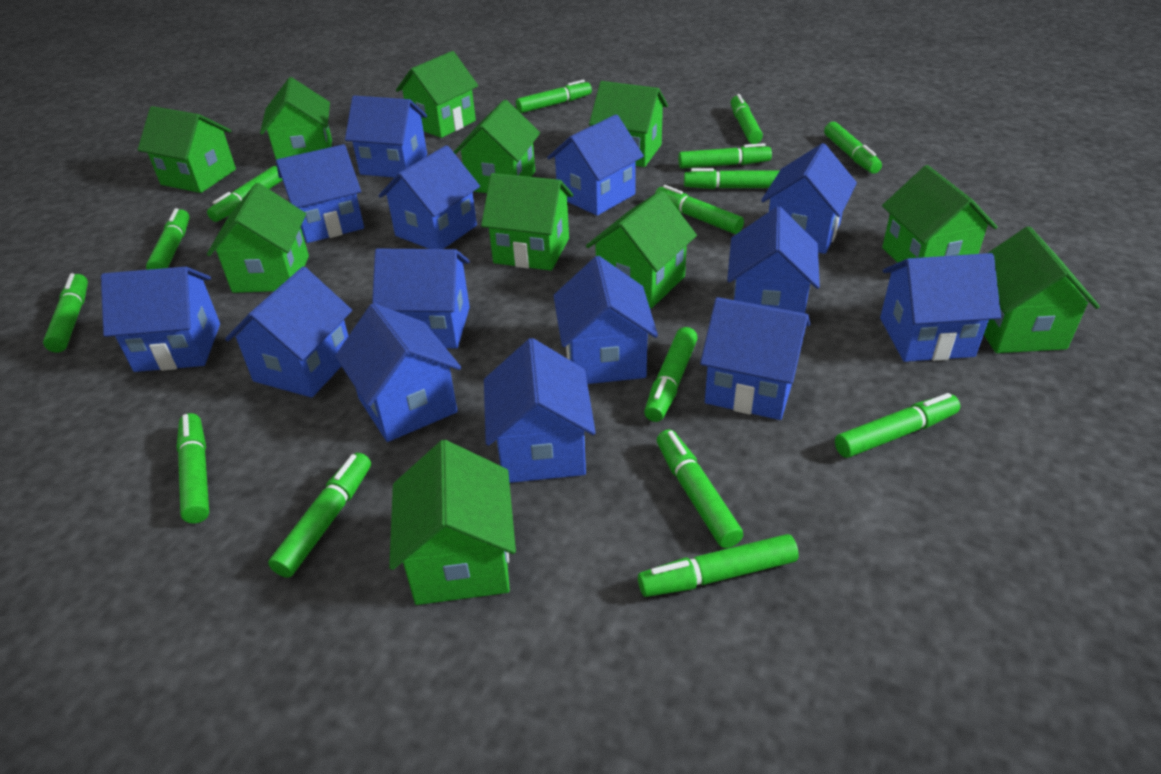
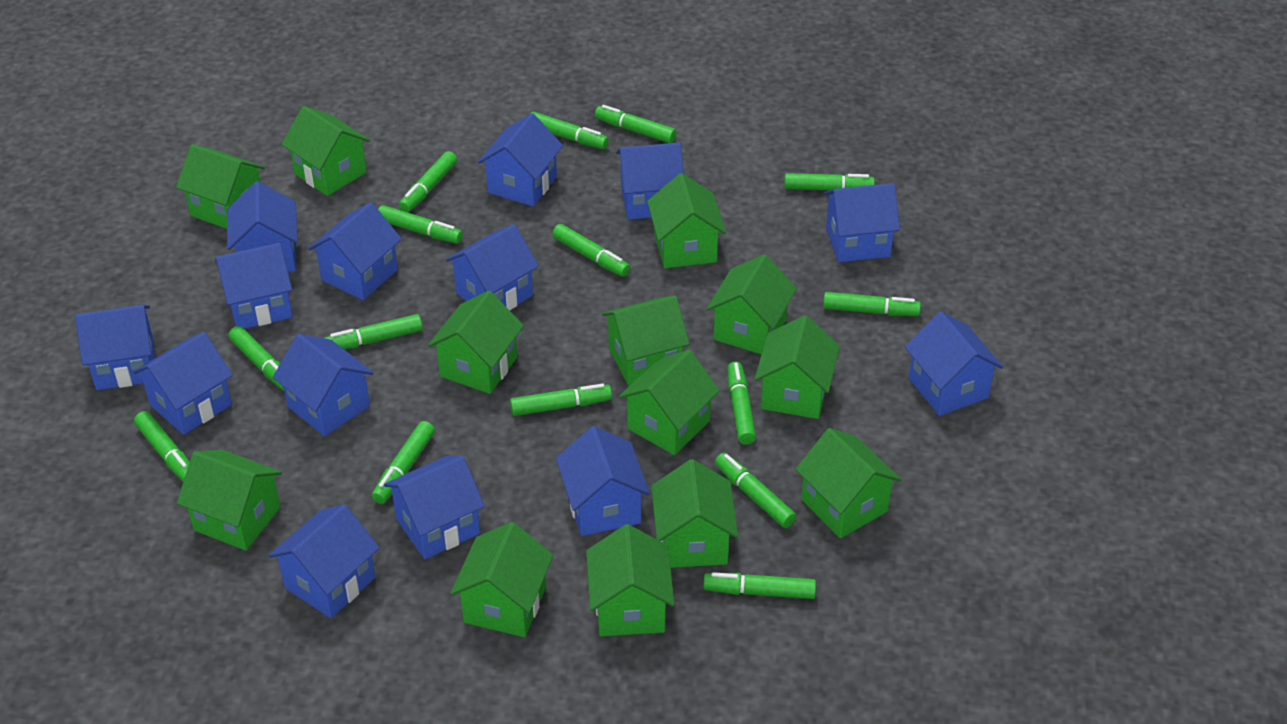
green house: 11 -> 13

